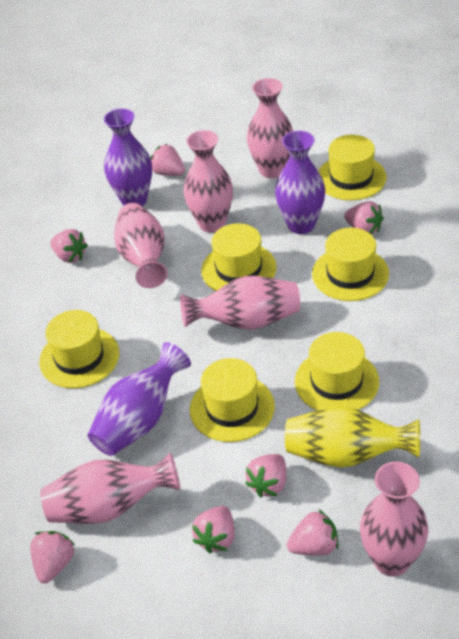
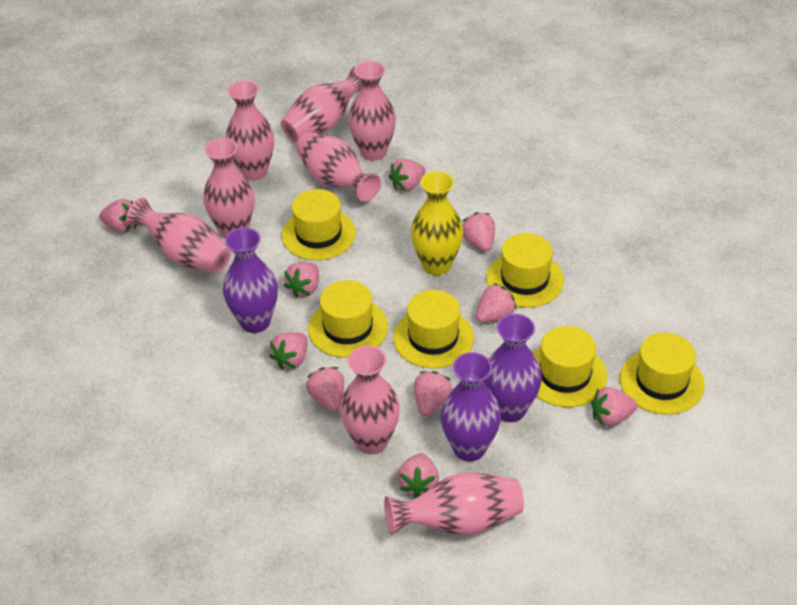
pink strawberry: 7 -> 10
pink vase: 6 -> 8

